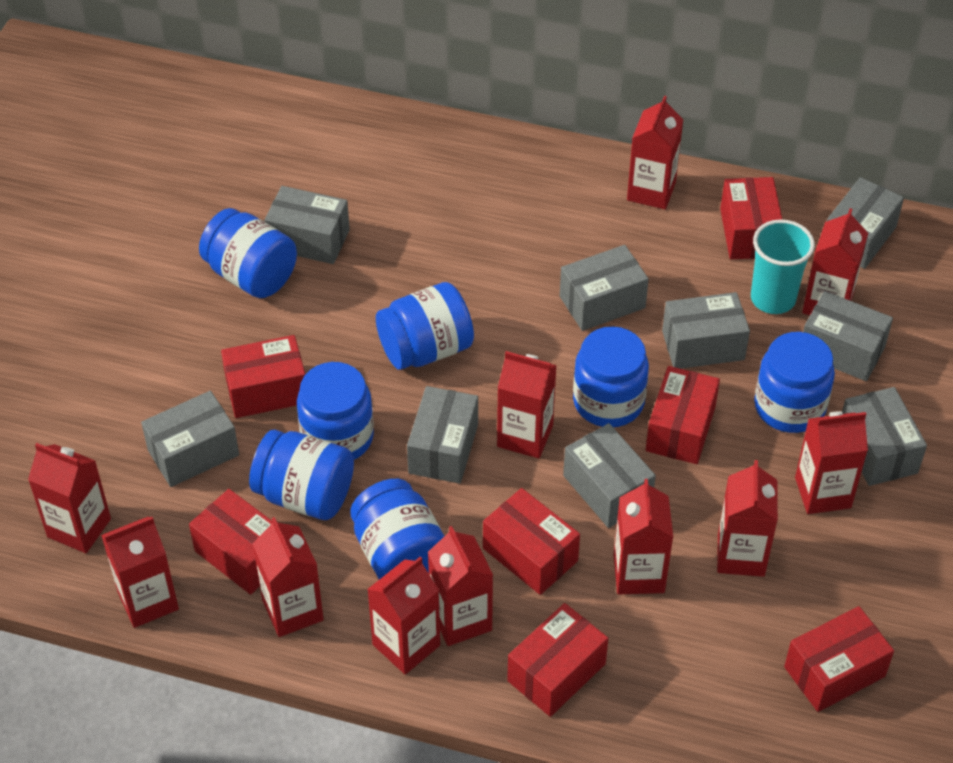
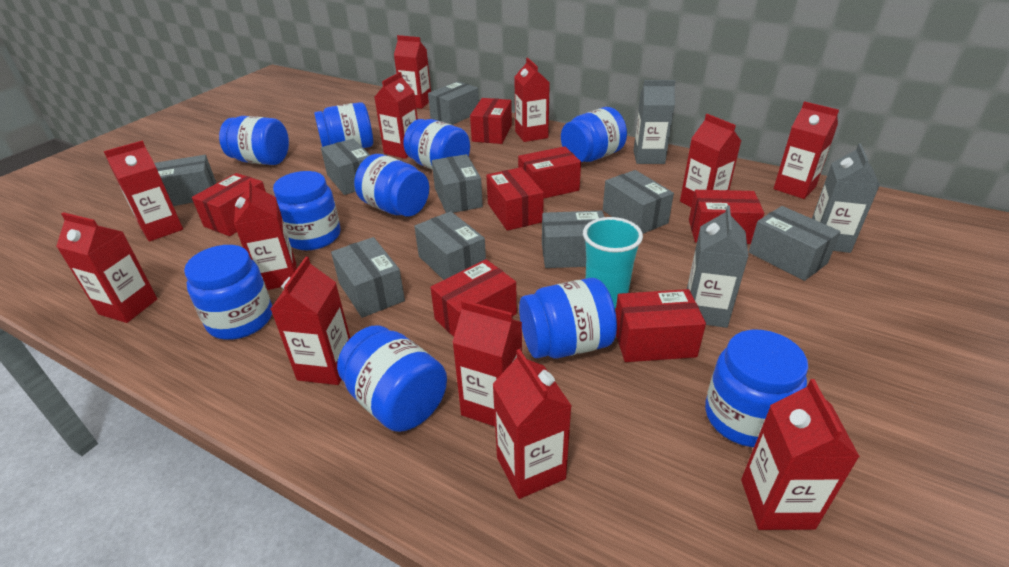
blue jar: 7 -> 10
grey carton: 0 -> 3
red carton: 11 -> 12

